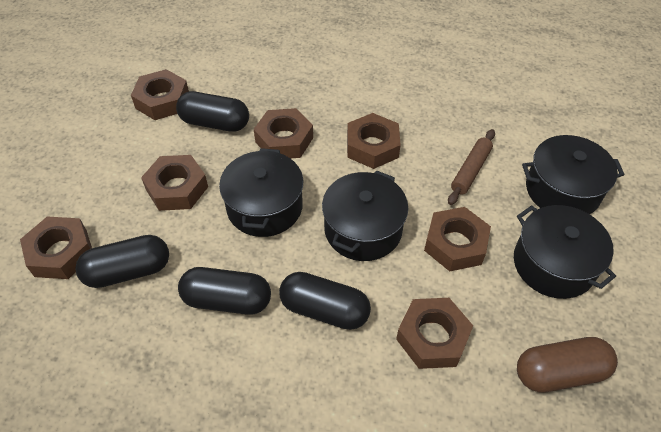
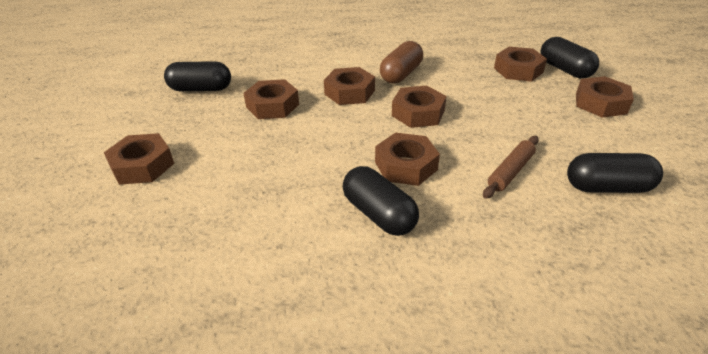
black pot: 4 -> 0

